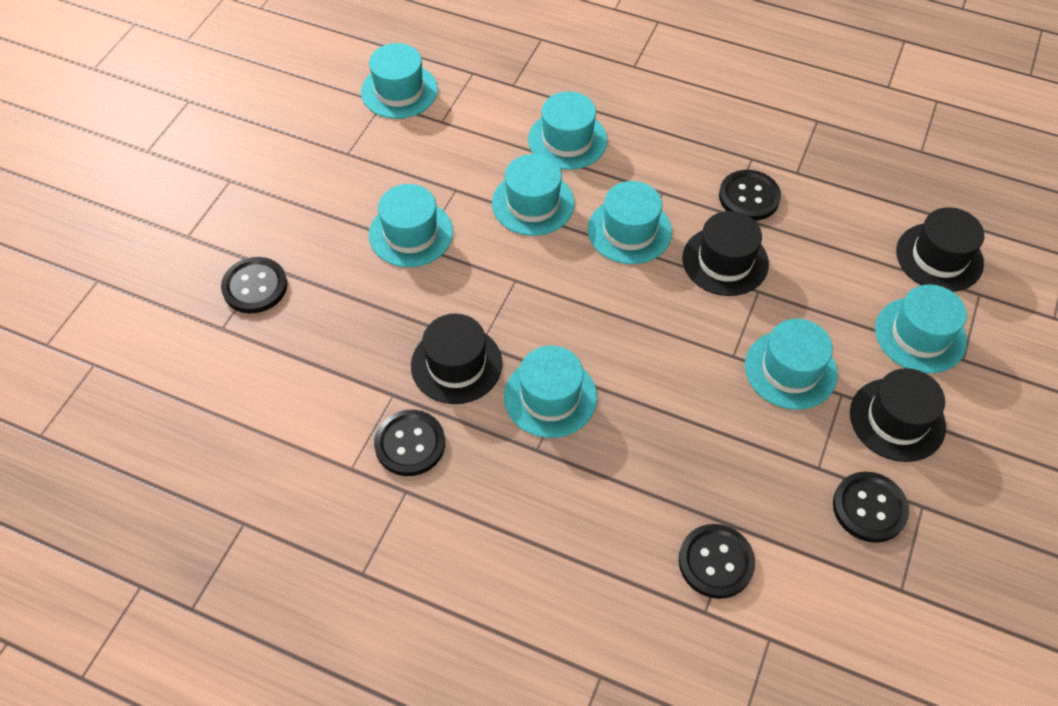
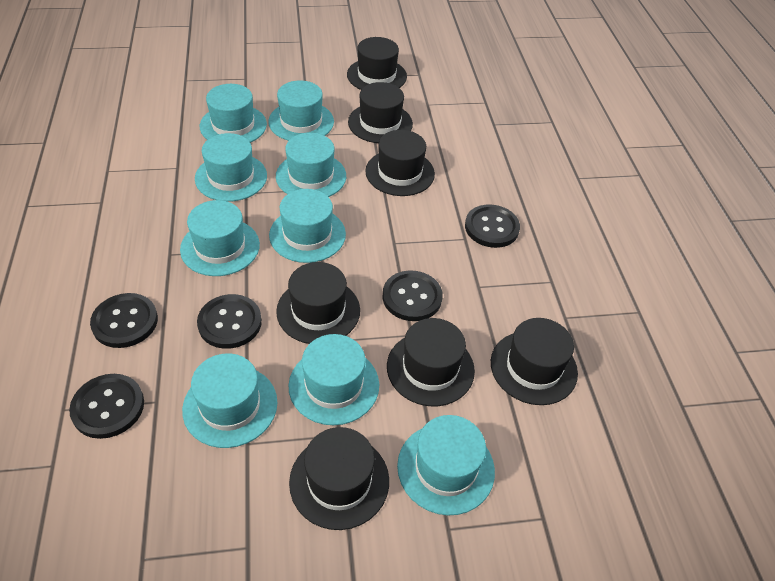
black hat: 4 -> 7
turquoise hat: 8 -> 9

